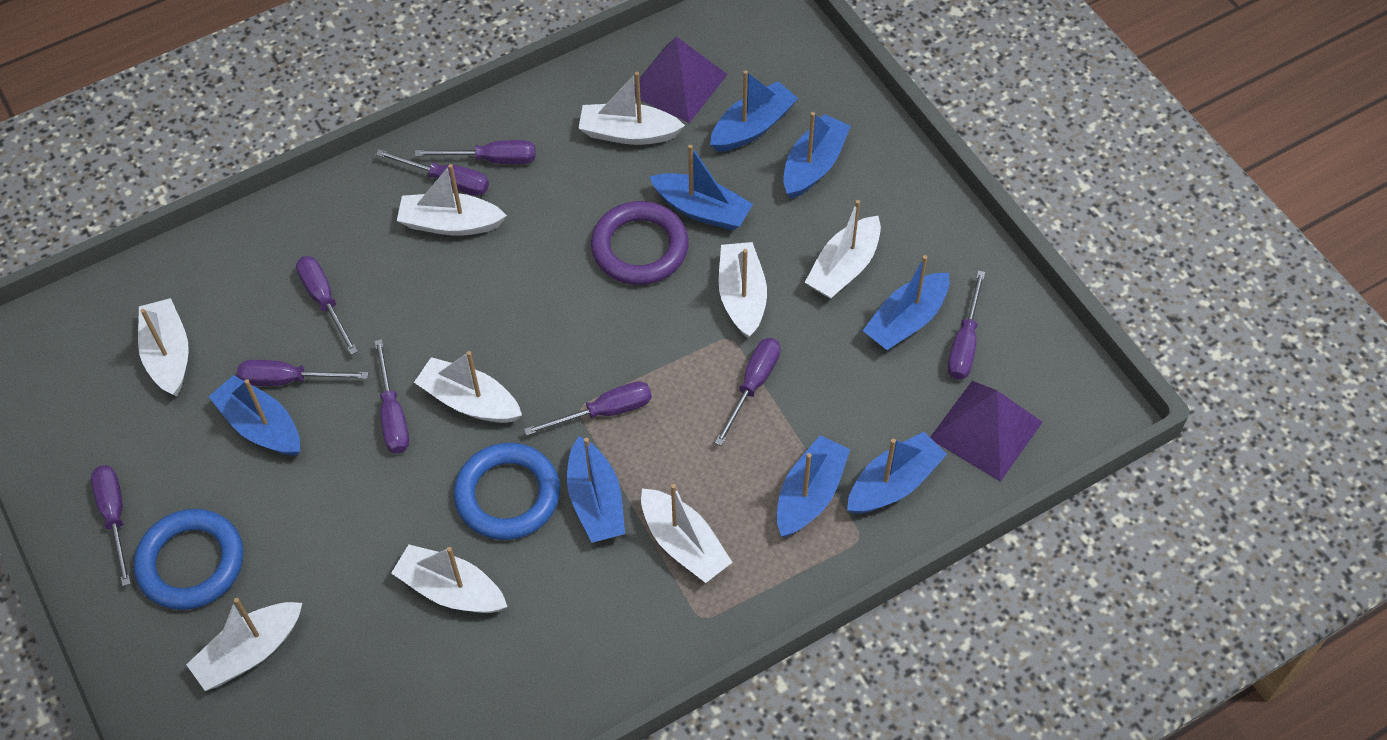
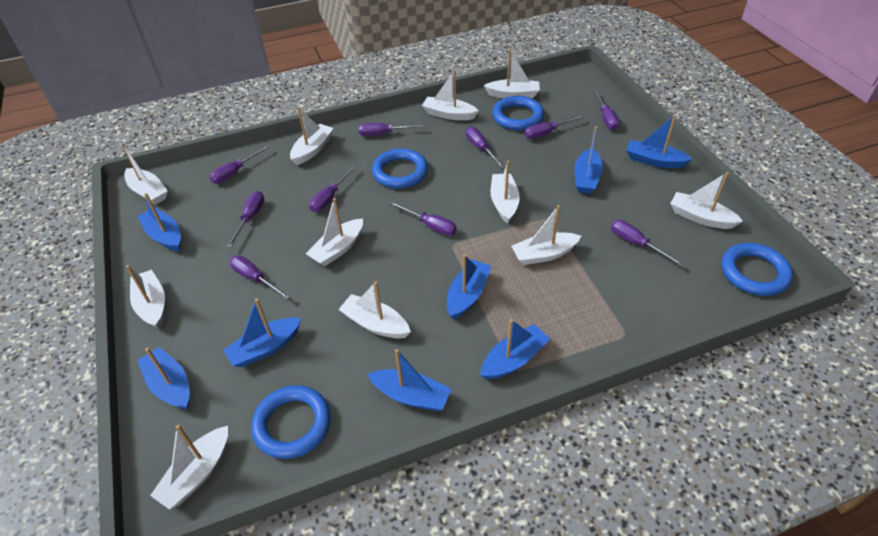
blue ring: 2 -> 4
purple pyramid: 2 -> 0
purple ring: 1 -> 0
purple screwdriver: 9 -> 10
white boat: 9 -> 11

